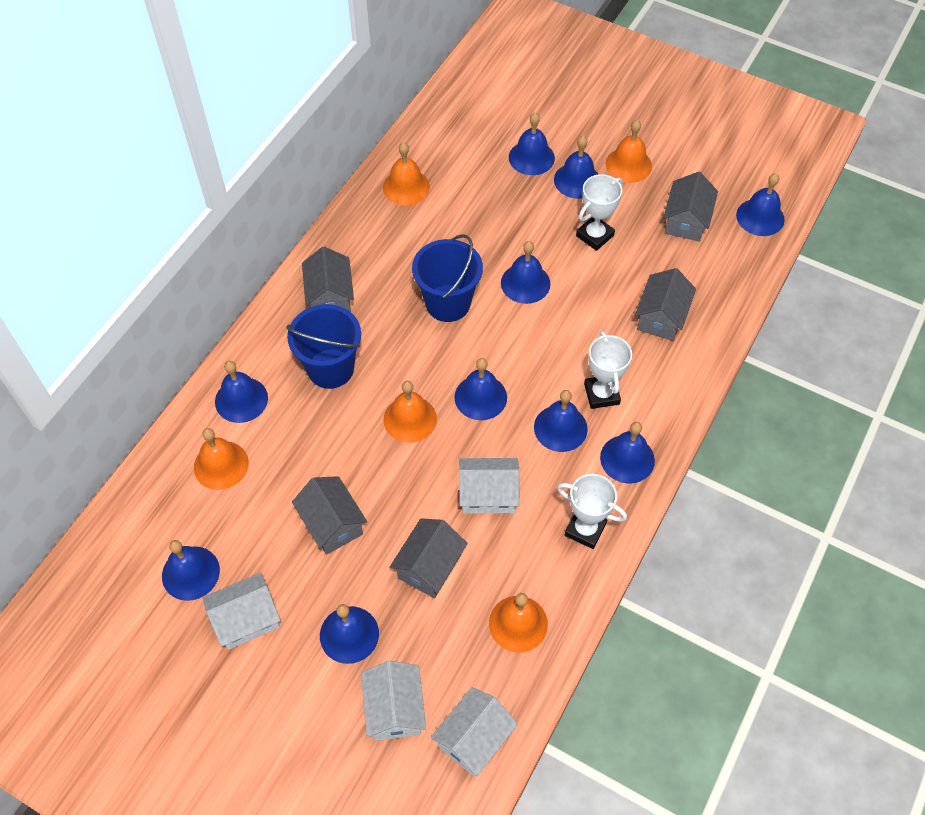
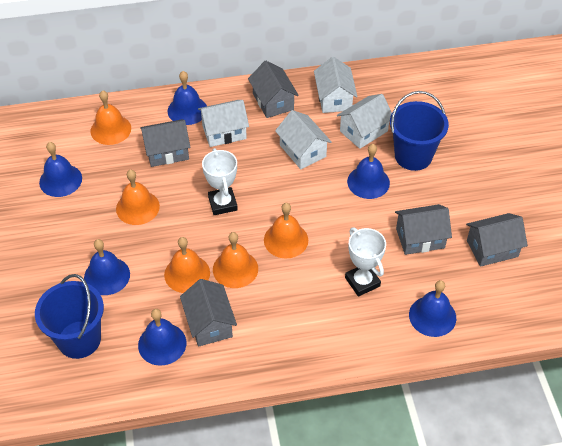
blue bell: 10 -> 6
white trophy: 3 -> 2

